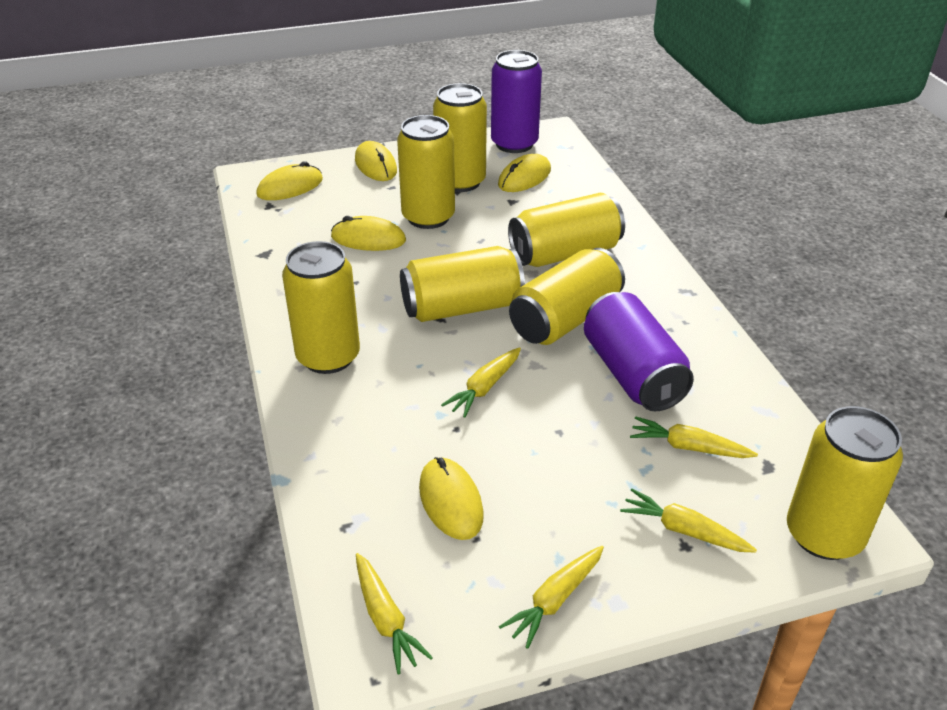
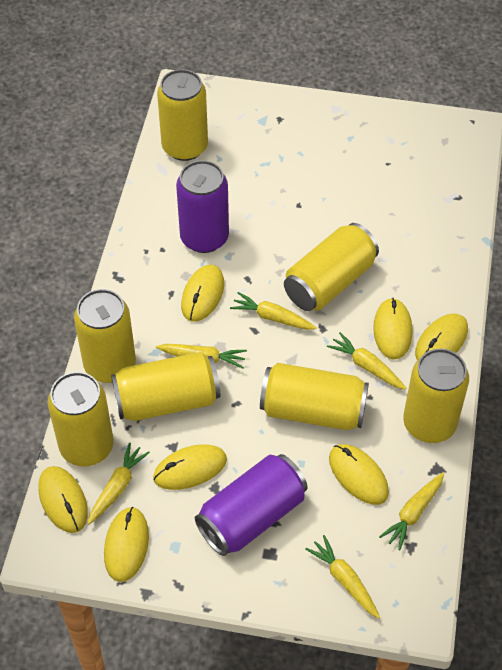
yellow carrot: 5 -> 6
yellow mouse: 5 -> 7

